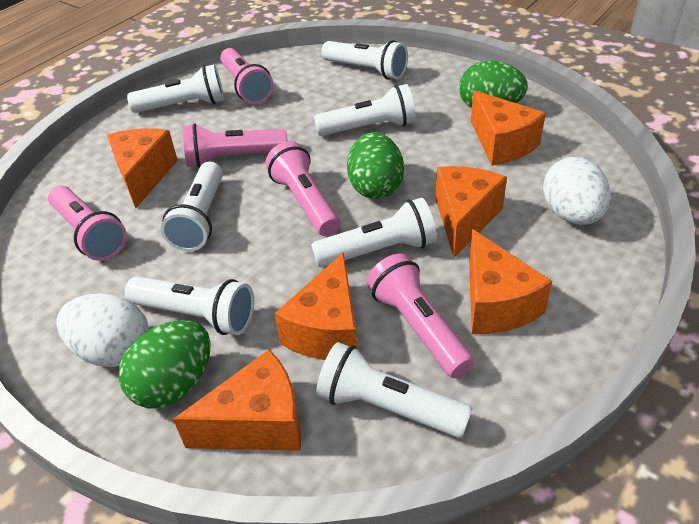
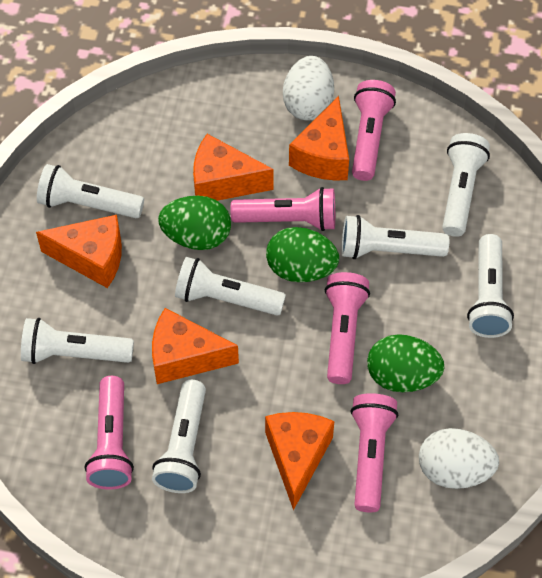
orange cheese: 6 -> 5

